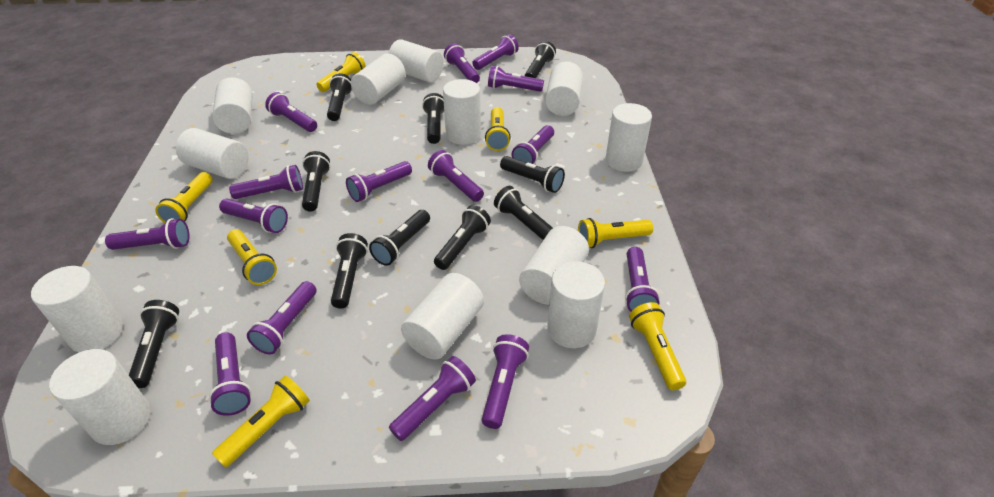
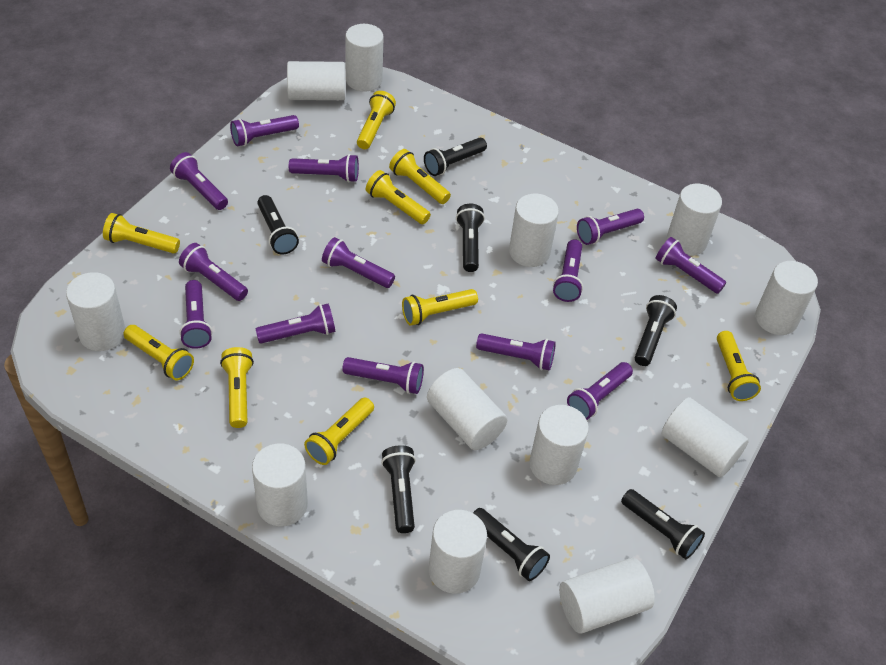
black flashlight: 10 -> 7
purple flashlight: 15 -> 13
yellow flashlight: 7 -> 9

